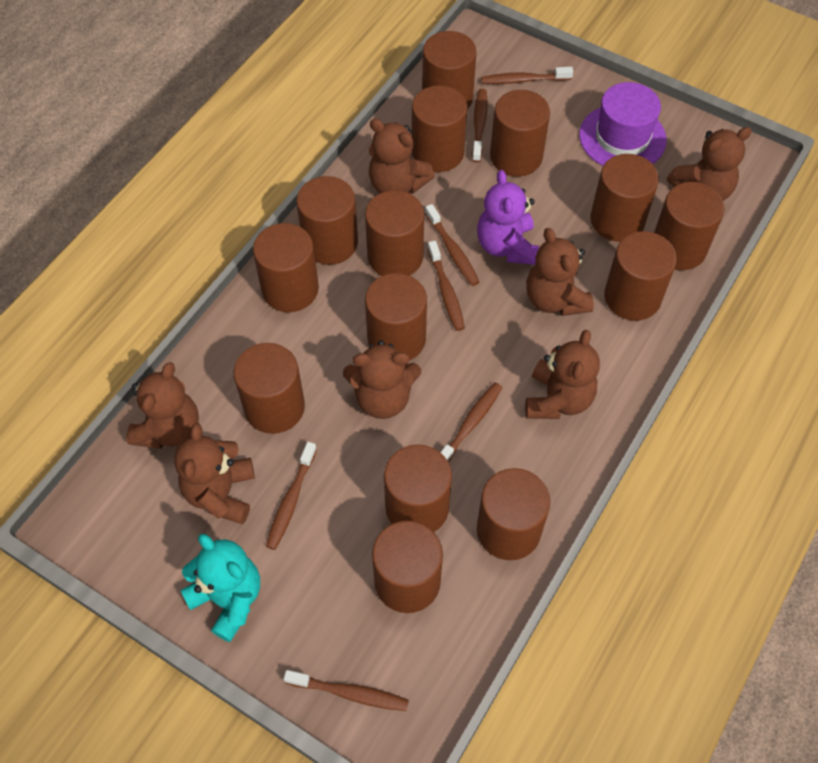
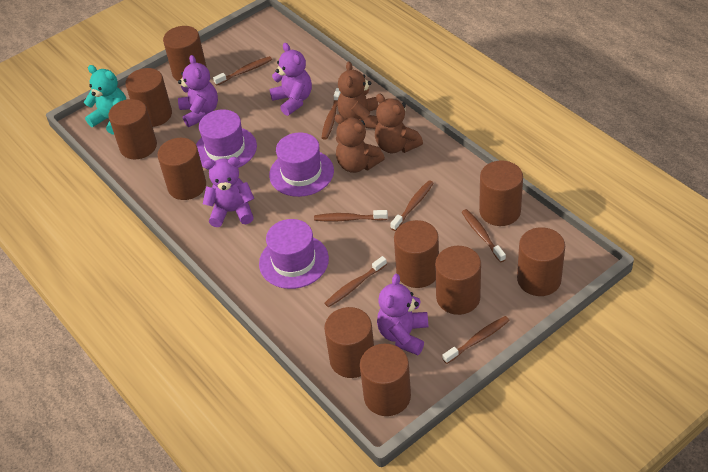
brown cylinder: 14 -> 10
brown teddy bear: 7 -> 3
purple hat: 1 -> 3
purple teddy bear: 1 -> 4

